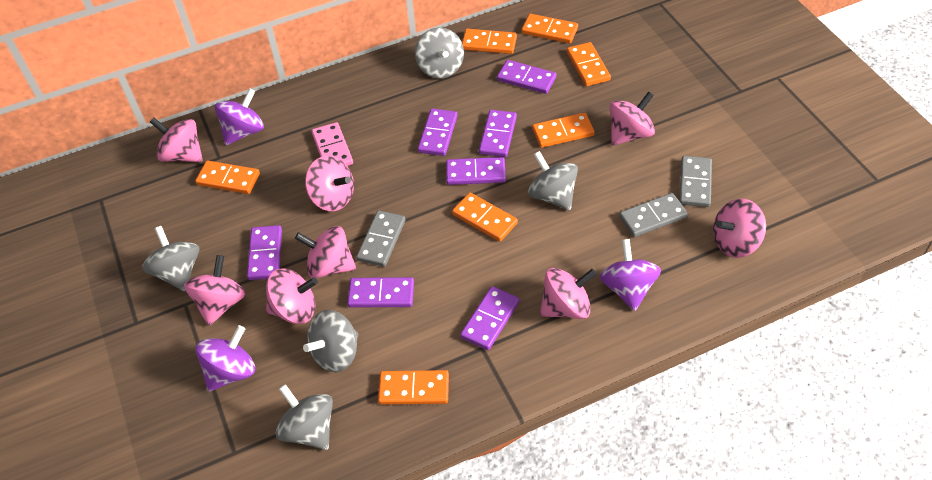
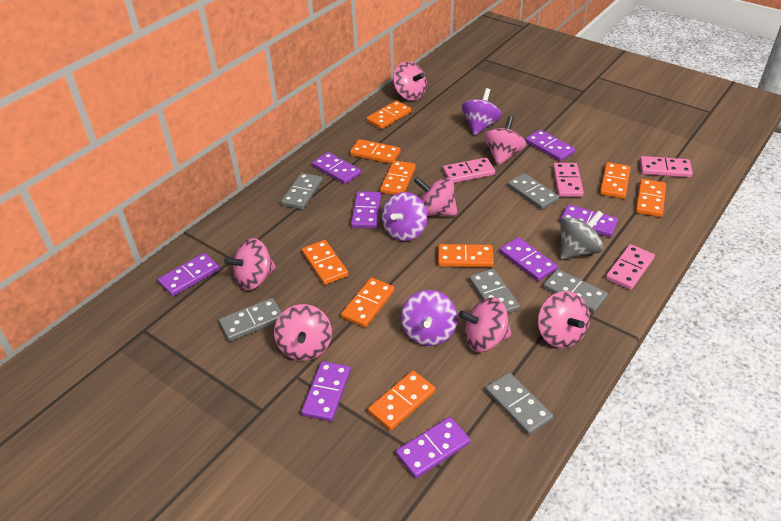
grey domino: 3 -> 6
grey spinning top: 5 -> 1
orange domino: 7 -> 9
pink domino: 1 -> 4
pink spinning top: 8 -> 7
purple domino: 7 -> 8

